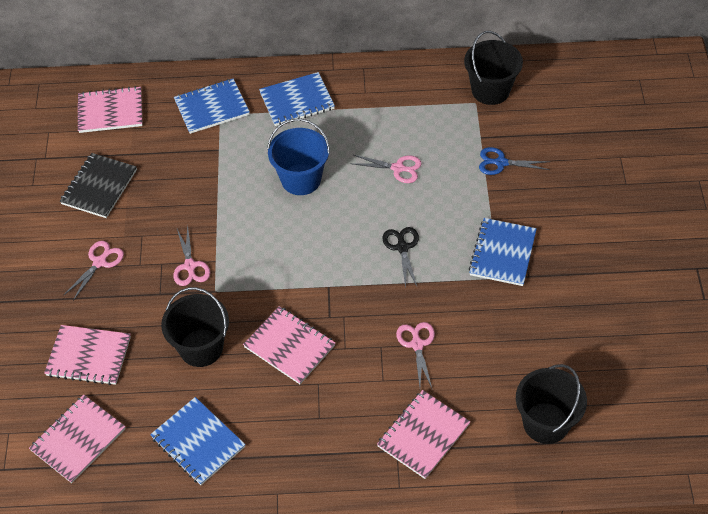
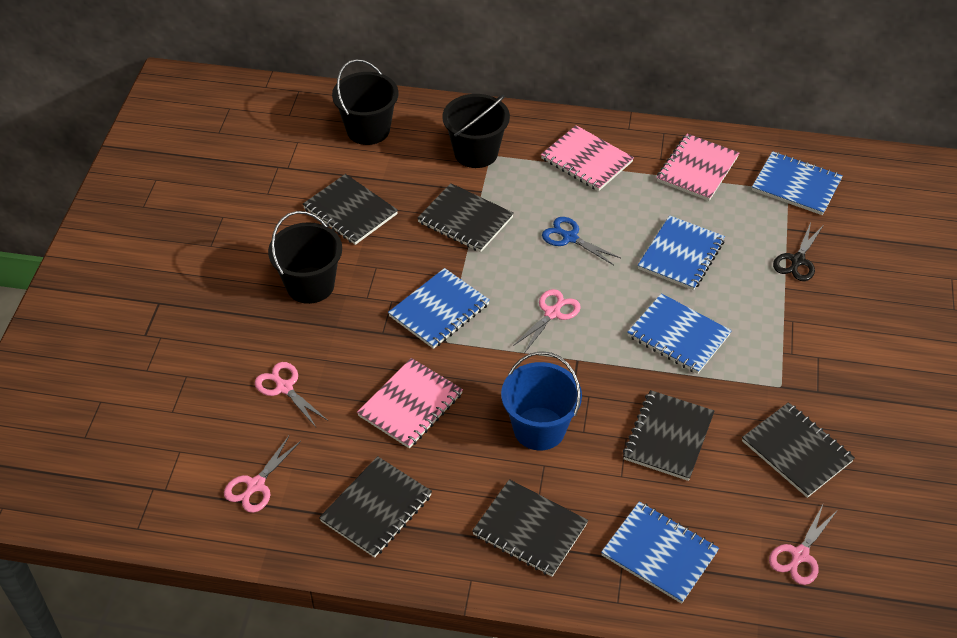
black notebook: 1 -> 6
blue notebook: 4 -> 5
pink notebook: 5 -> 3

